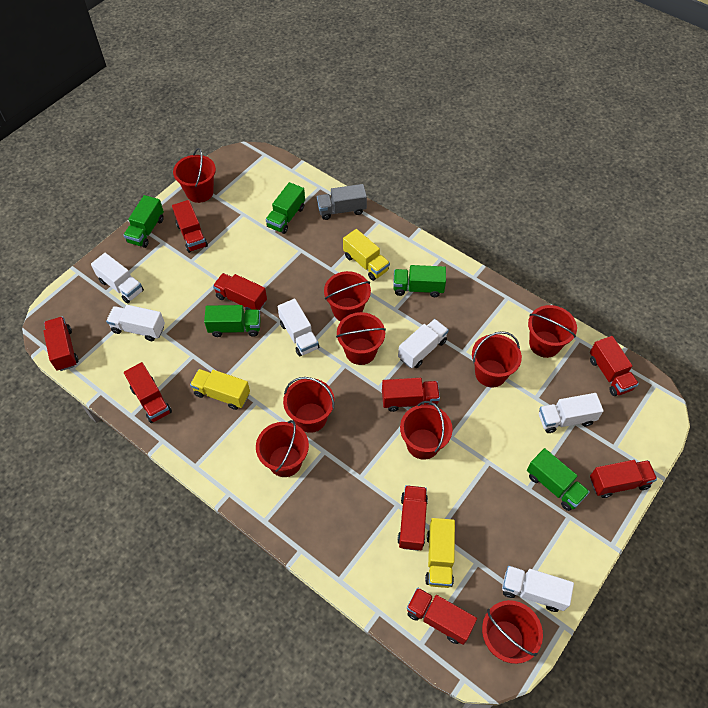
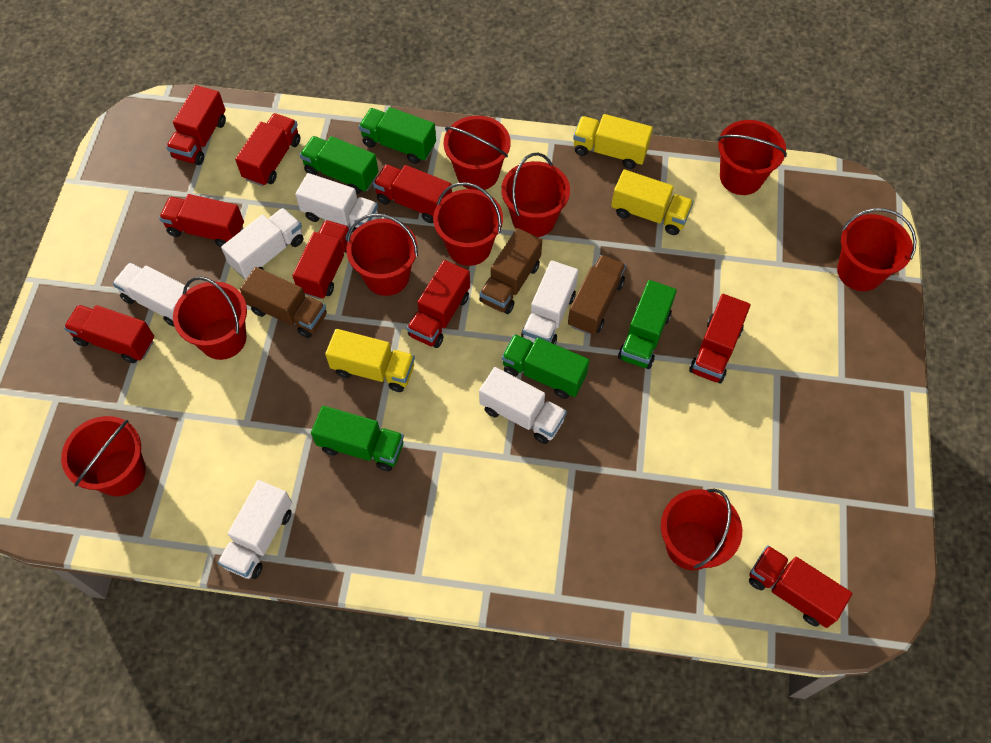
brown truck: 0 -> 3
grey truck: 1 -> 0

